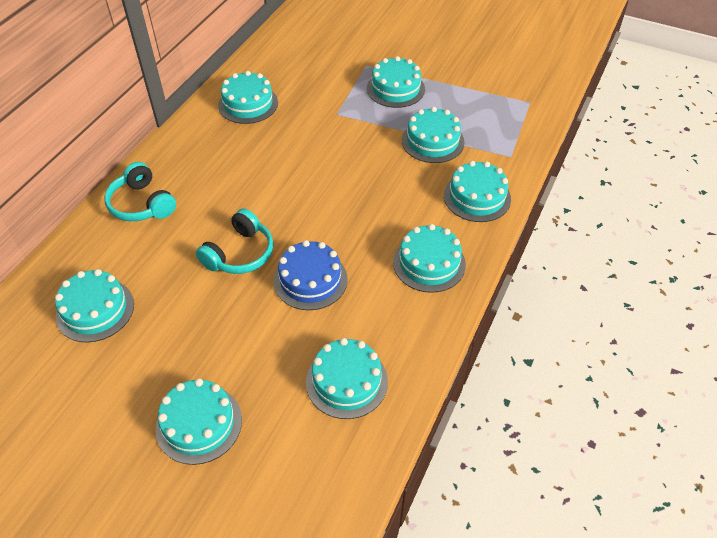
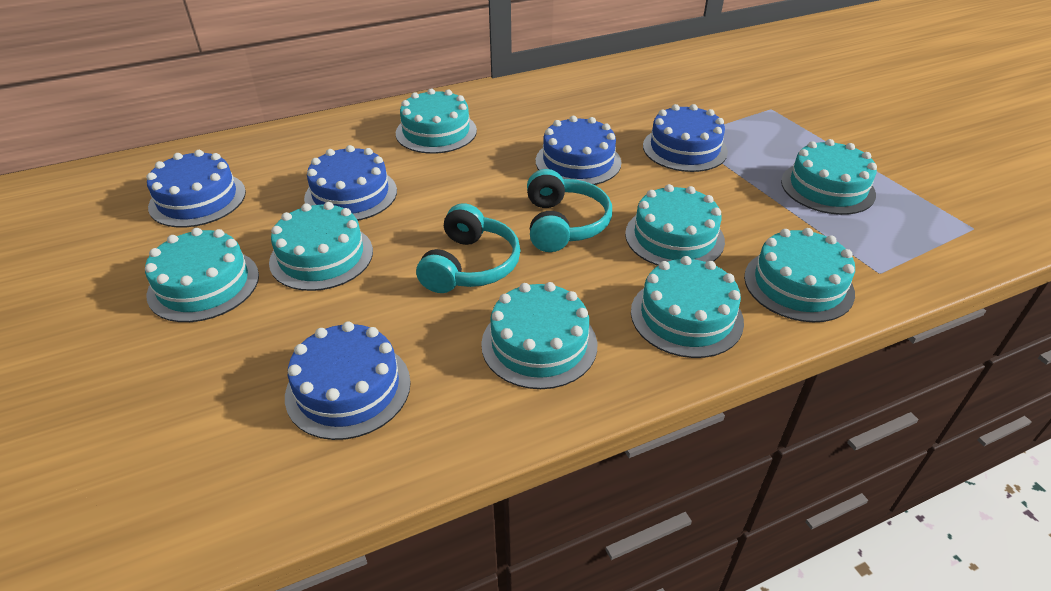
blue cake: 1 -> 5

